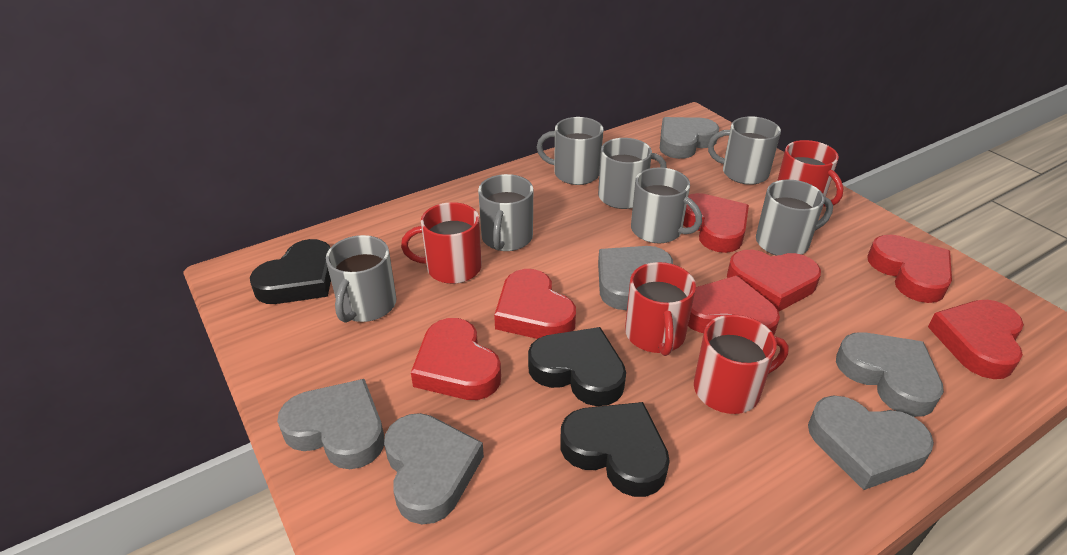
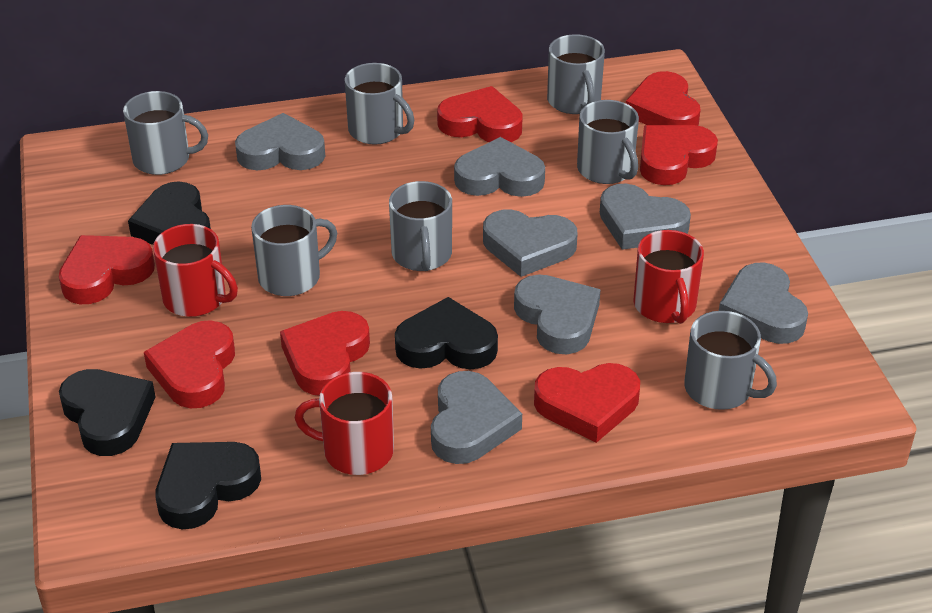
black heart: 3 -> 4
grey heart: 6 -> 7
red mug: 4 -> 3

